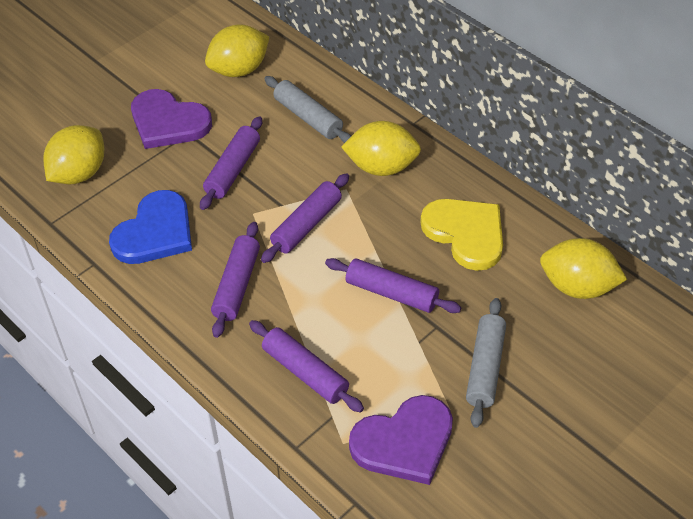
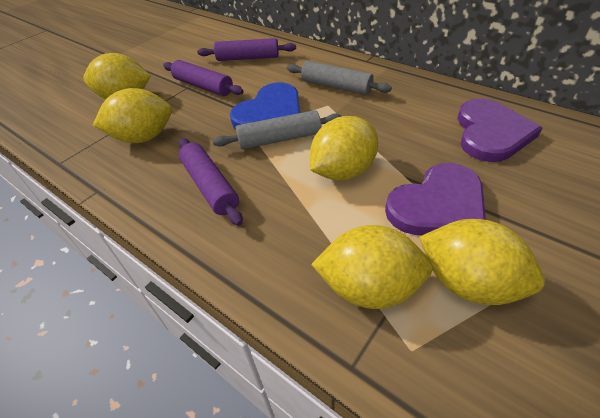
purple rolling pin: 5 -> 3
yellow heart: 1 -> 0
yellow lemon: 4 -> 5

